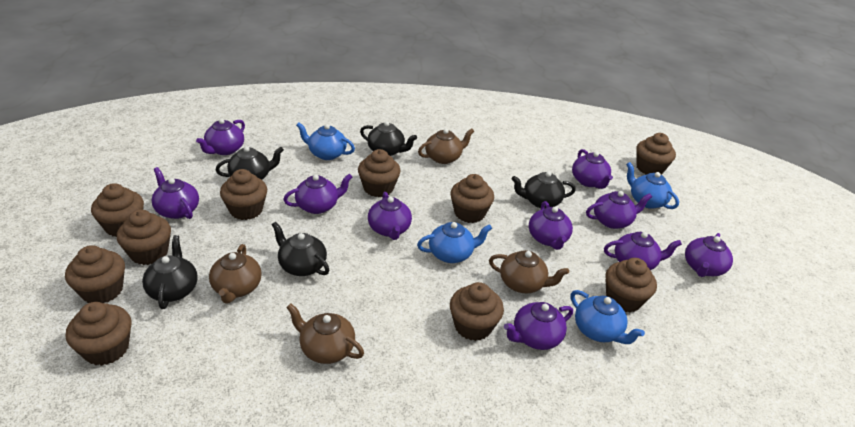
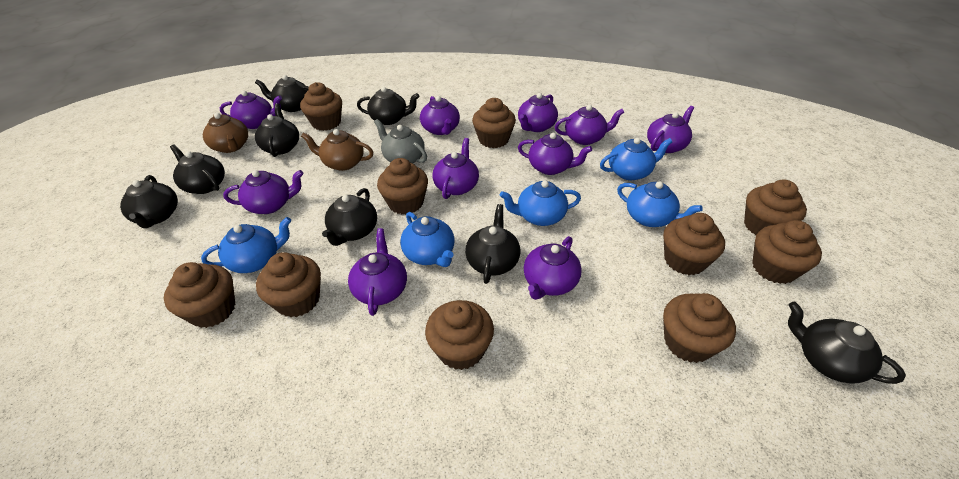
black teapot: 5 -> 8
blue teapot: 4 -> 5
brown teapot: 4 -> 2
grey teapot: 0 -> 1

